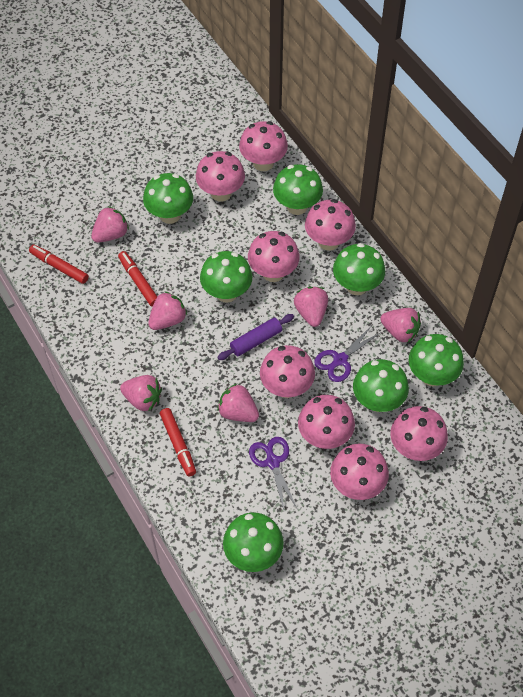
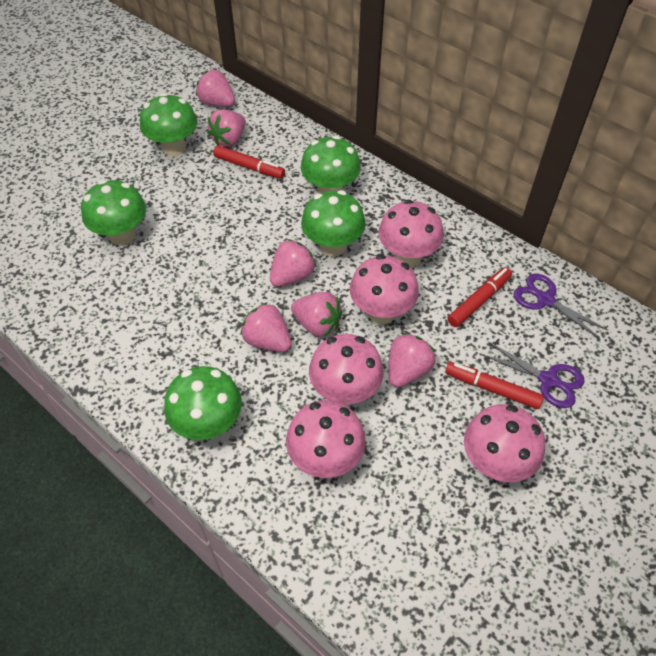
green mushroom: 7 -> 5
pink mushroom: 8 -> 5
purple rolling pin: 1 -> 0

